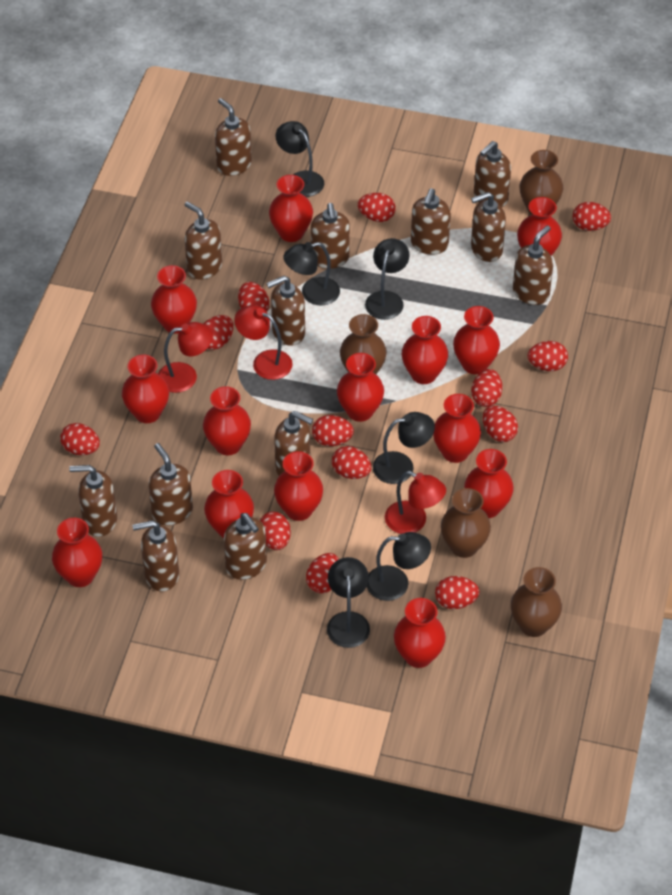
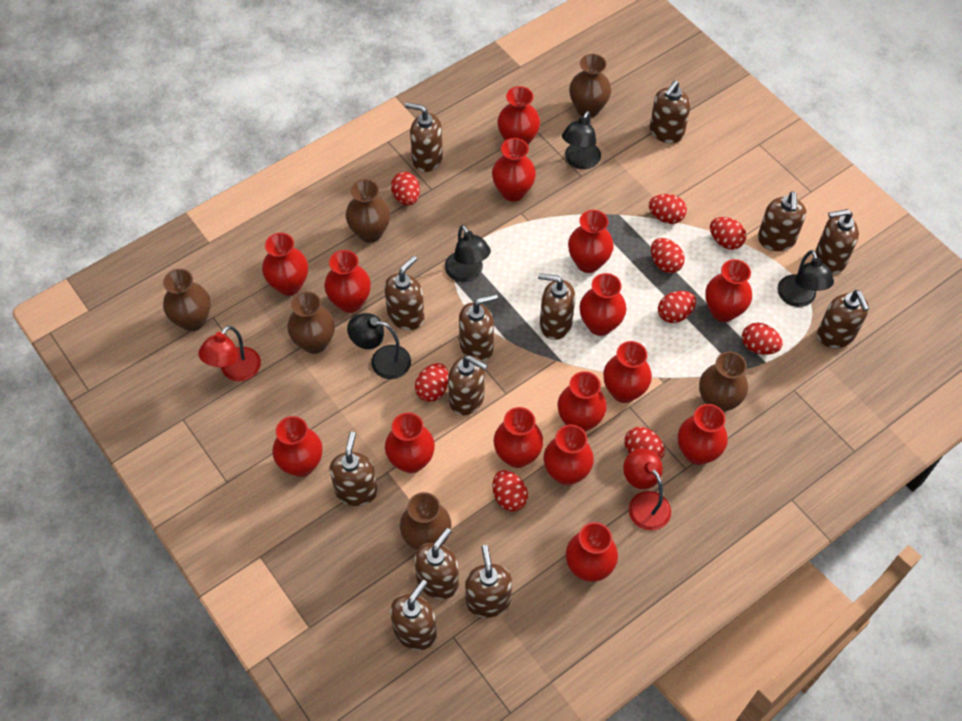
black lamp: 6 -> 4
brown vase: 4 -> 6
red egg: 13 -> 9
red lamp: 3 -> 2
red vase: 14 -> 15

